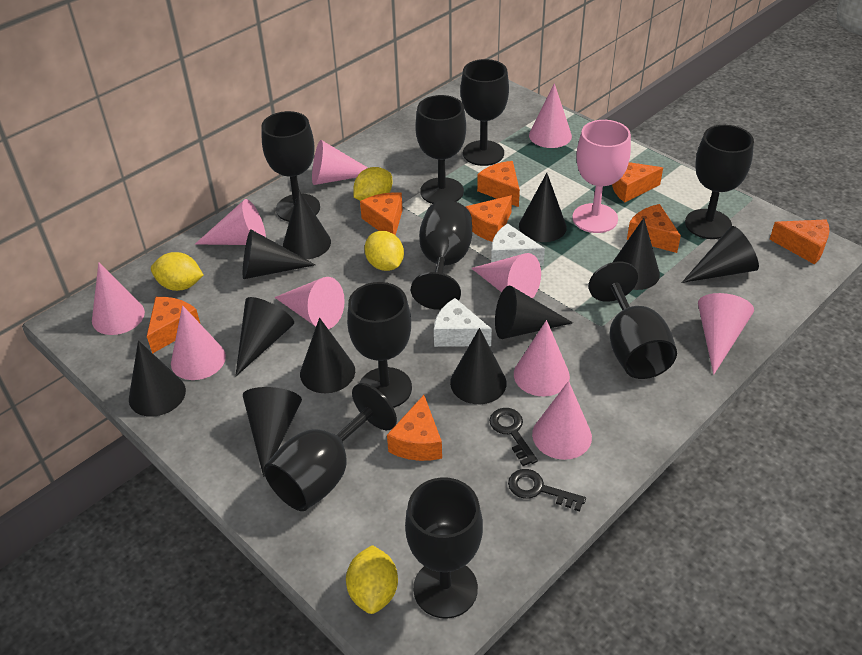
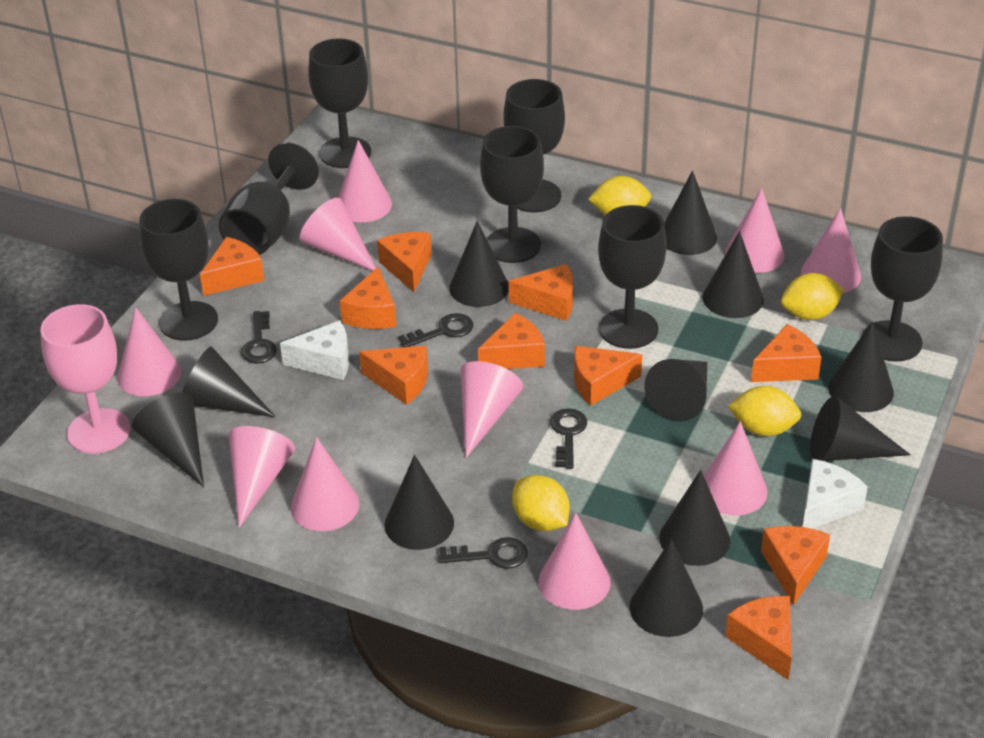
black goblet: 9 -> 7
black key: 2 -> 4
orange cheese: 8 -> 10

